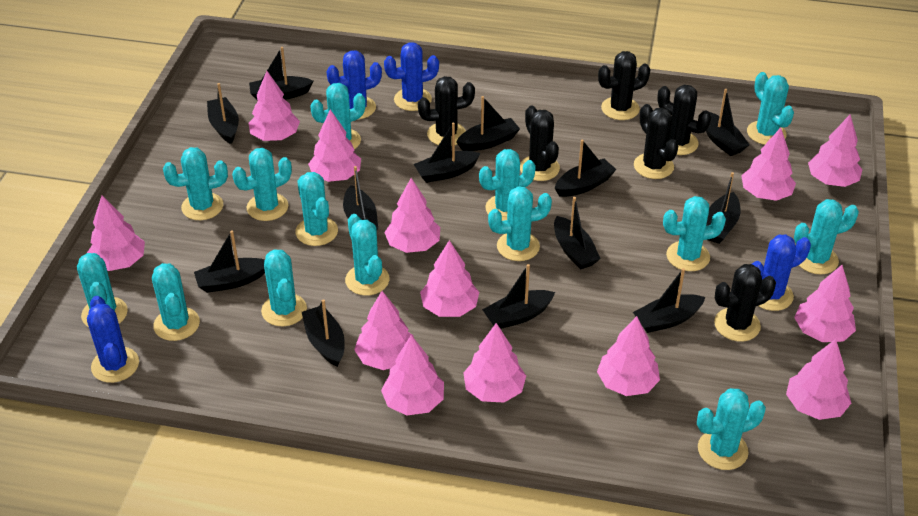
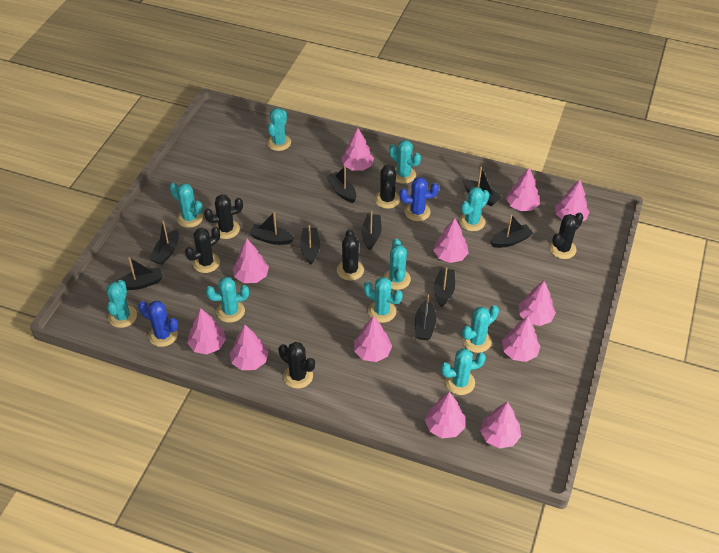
black boat: 13 -> 10
blue cactus: 4 -> 2
pink tree: 13 -> 12
turquoise cactus: 14 -> 10

